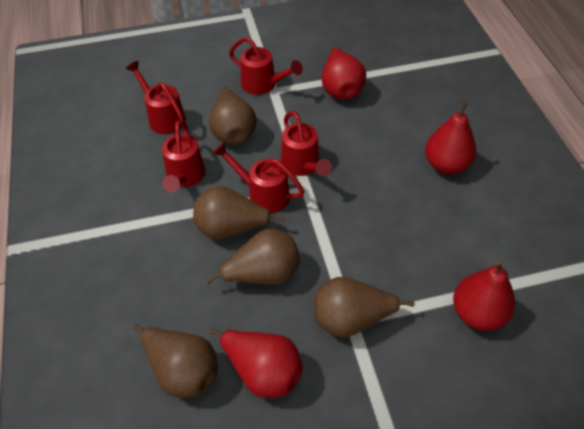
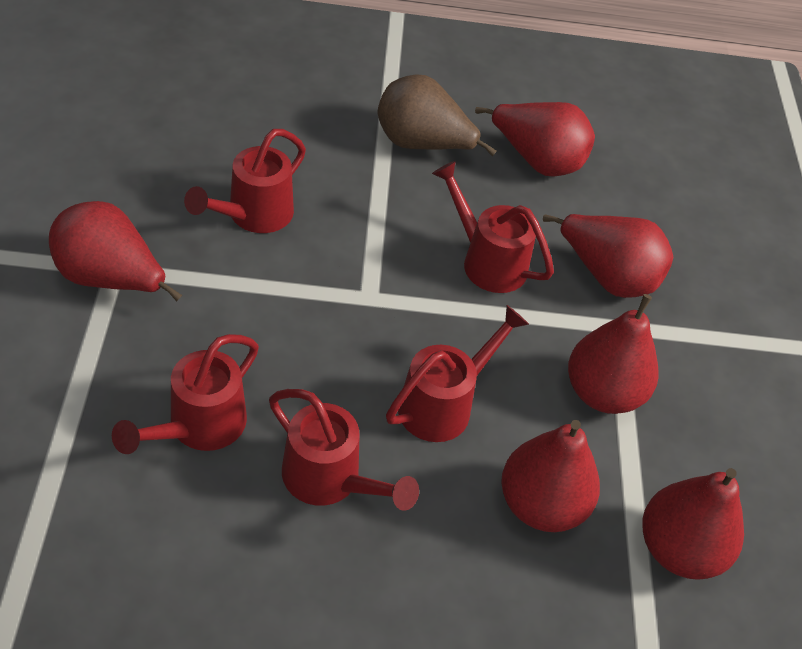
brown pear: 5 -> 1
red pear: 4 -> 6

